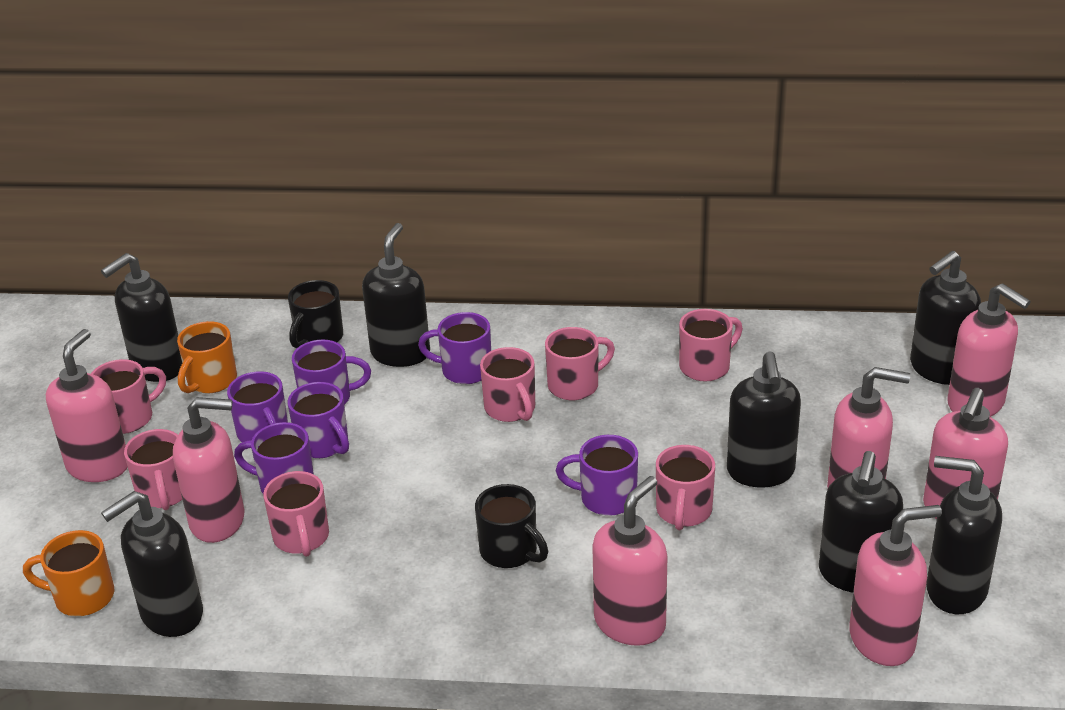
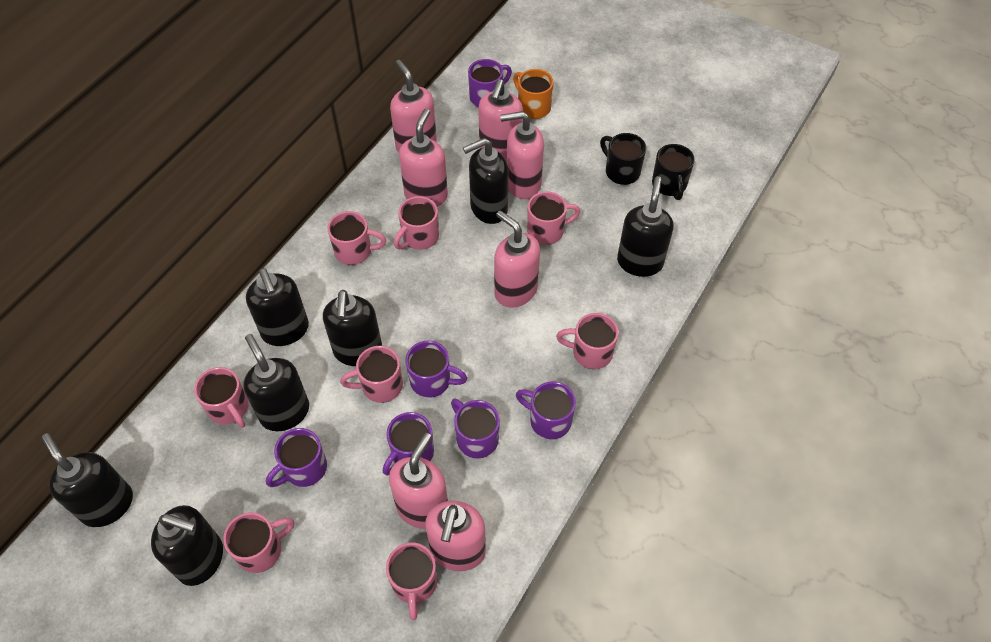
orange mug: 2 -> 1
pink mug: 7 -> 8

